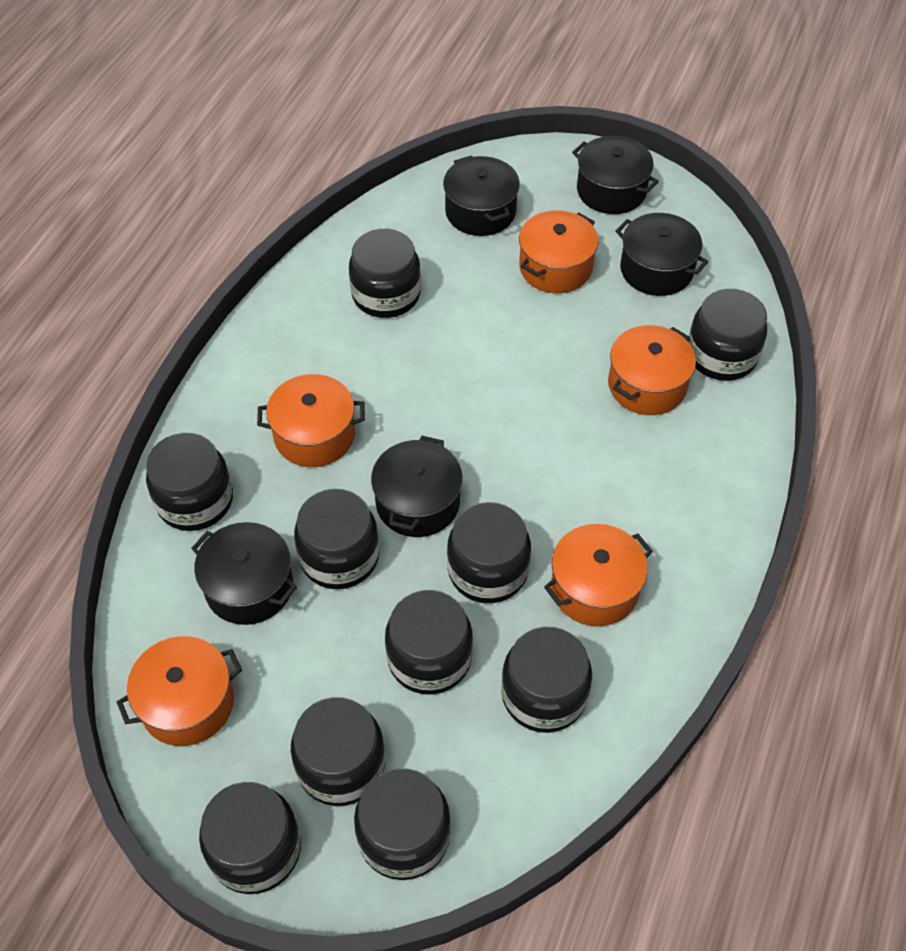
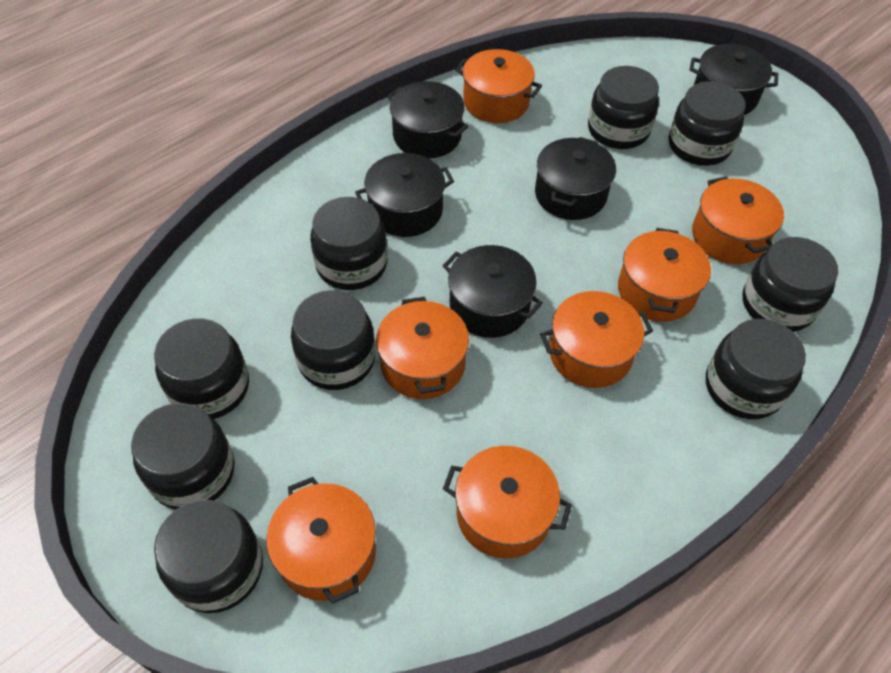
black jar: 10 -> 9
orange pot: 5 -> 7

